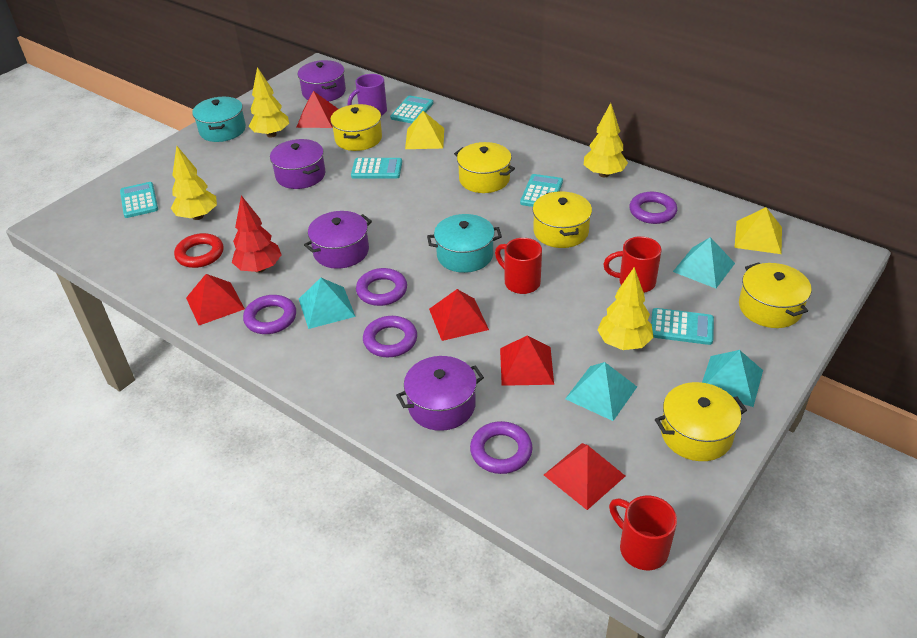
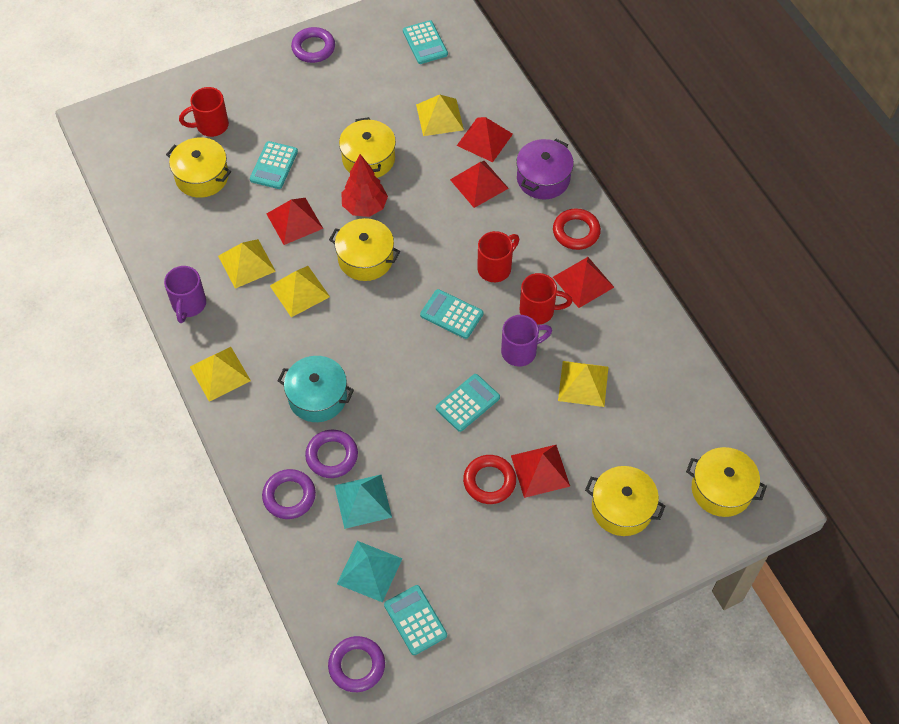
purple mug: 1 -> 2
purple pot: 4 -> 1
purple ring: 5 -> 4
red ring: 1 -> 2
turquoise pot: 2 -> 1
turquoise pyramid: 4 -> 2
yellow pyramid: 2 -> 5
yellow tree: 4 -> 0

